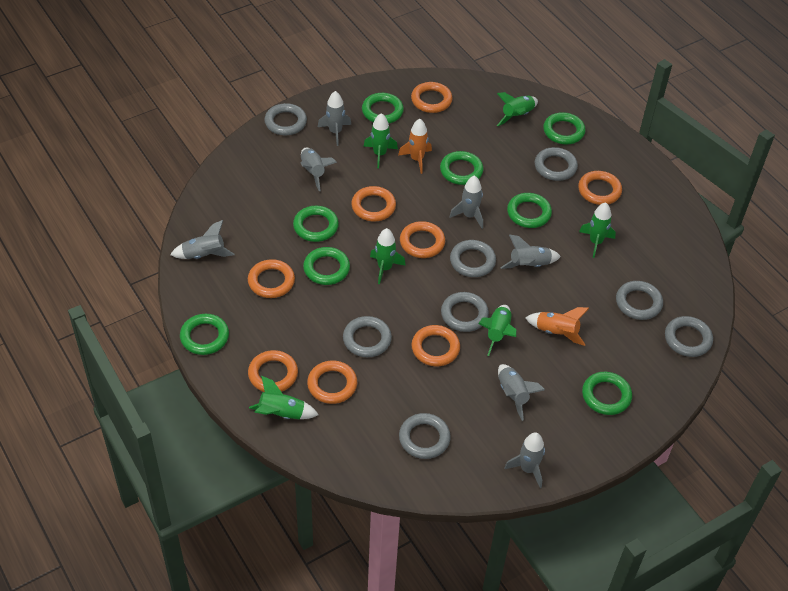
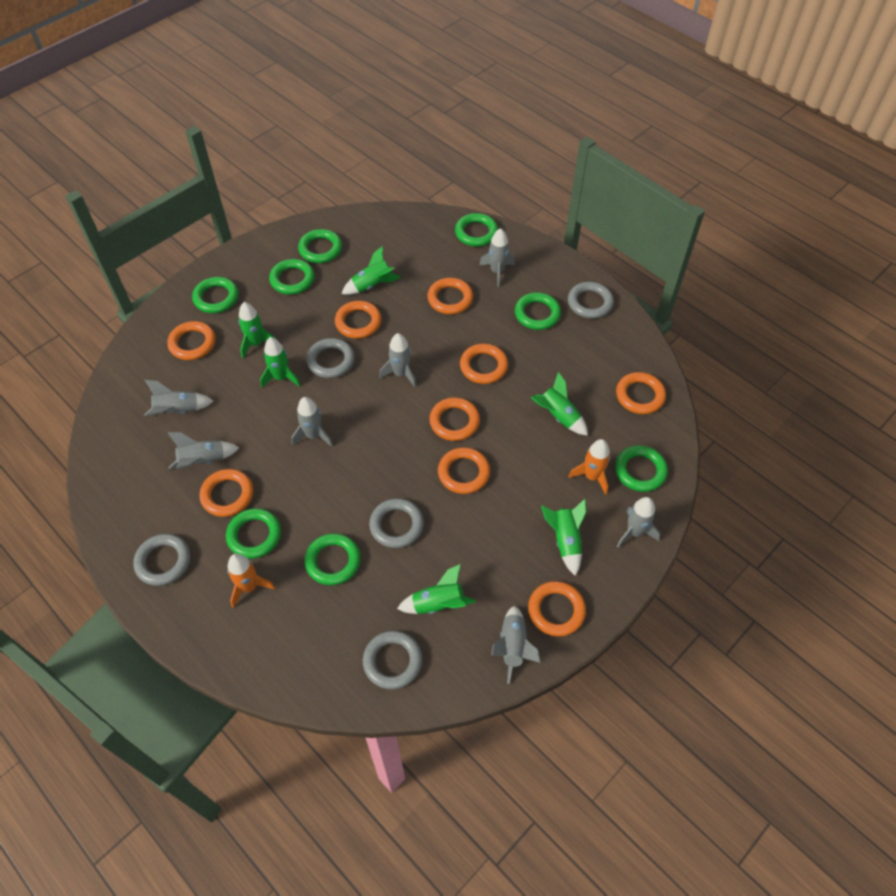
grey ring: 8 -> 5
orange ring: 8 -> 9

